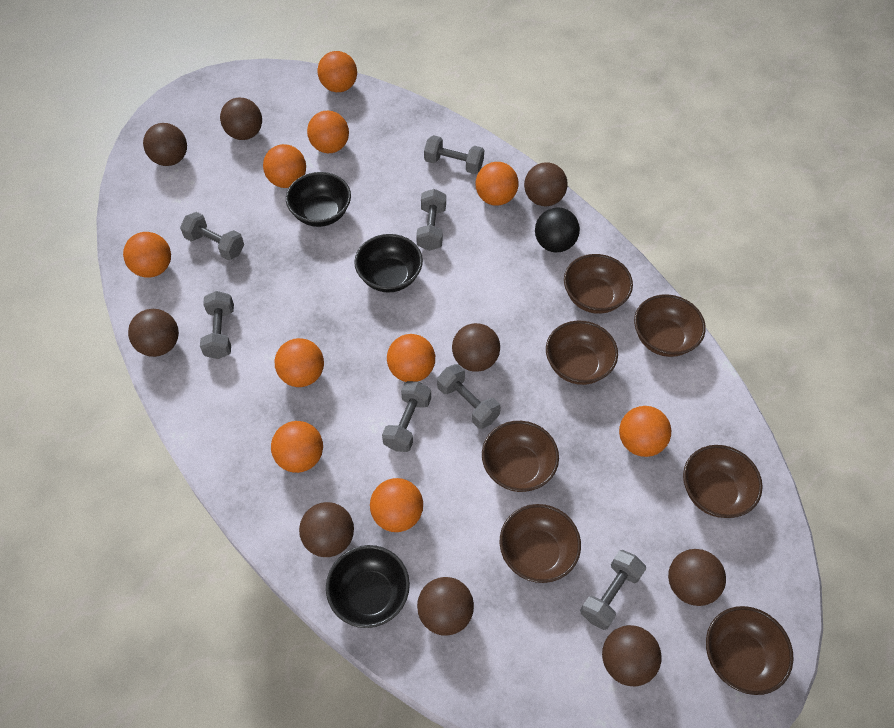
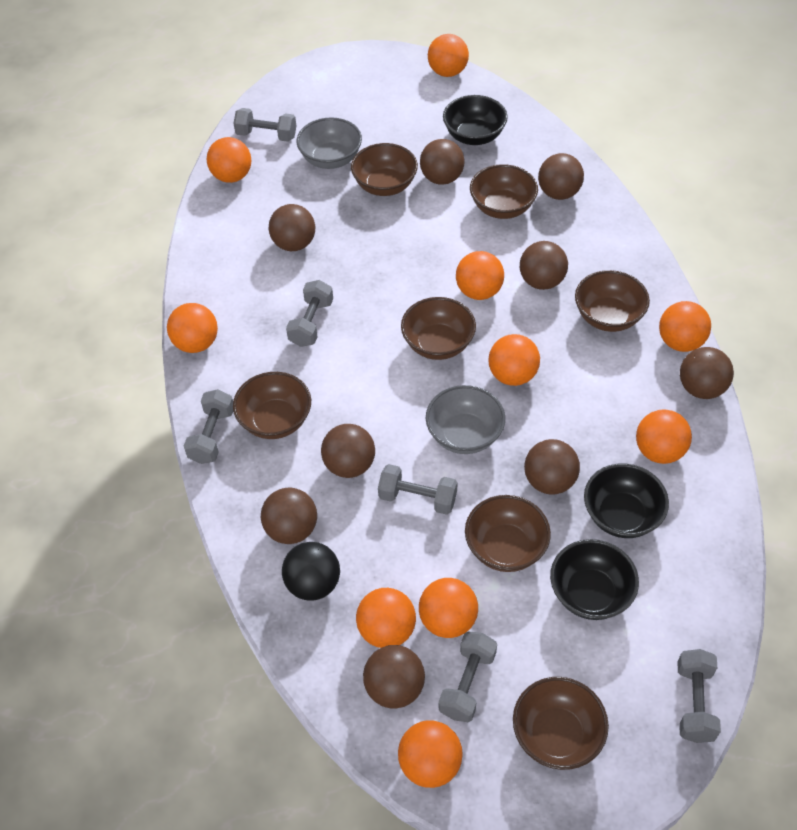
grey bowl: 0 -> 2
grey dumbbell: 7 -> 6

